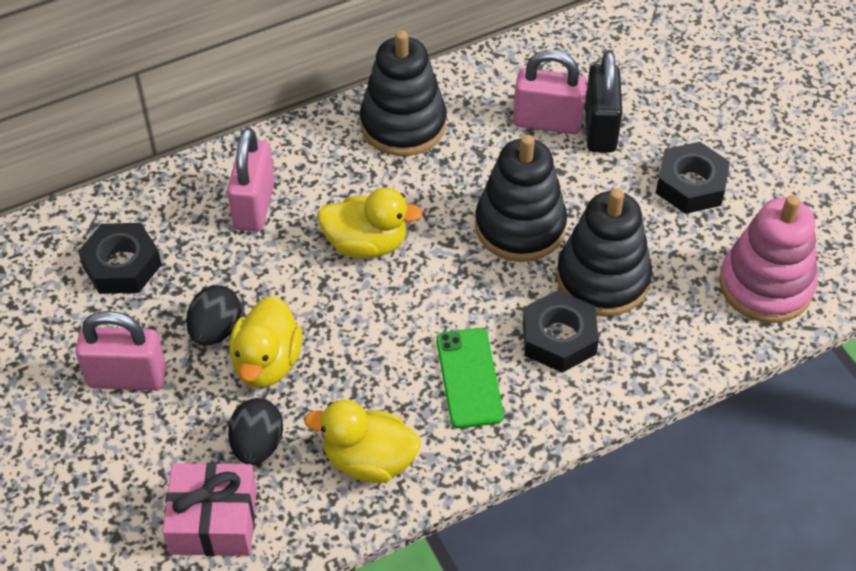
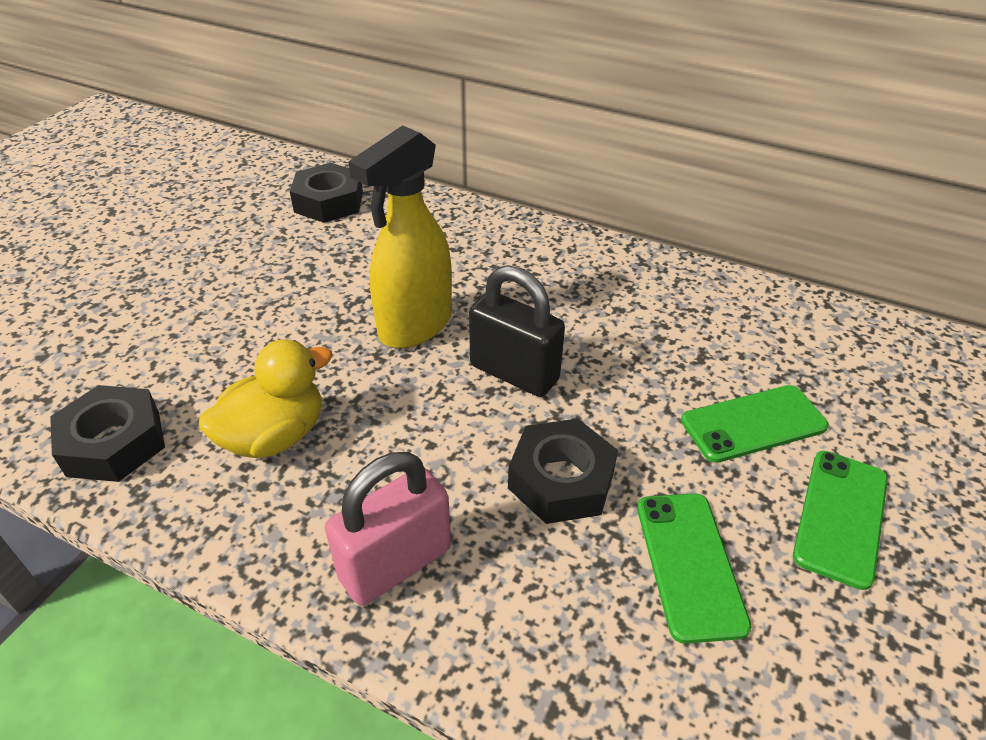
black egg: 2 -> 0
black stacking toy: 3 -> 0
green phone: 1 -> 3
pink gift: 1 -> 0
pink padlock: 3 -> 1
pink stacking toy: 1 -> 0
yellow duck: 3 -> 1
yellow spray bottle: 0 -> 1

